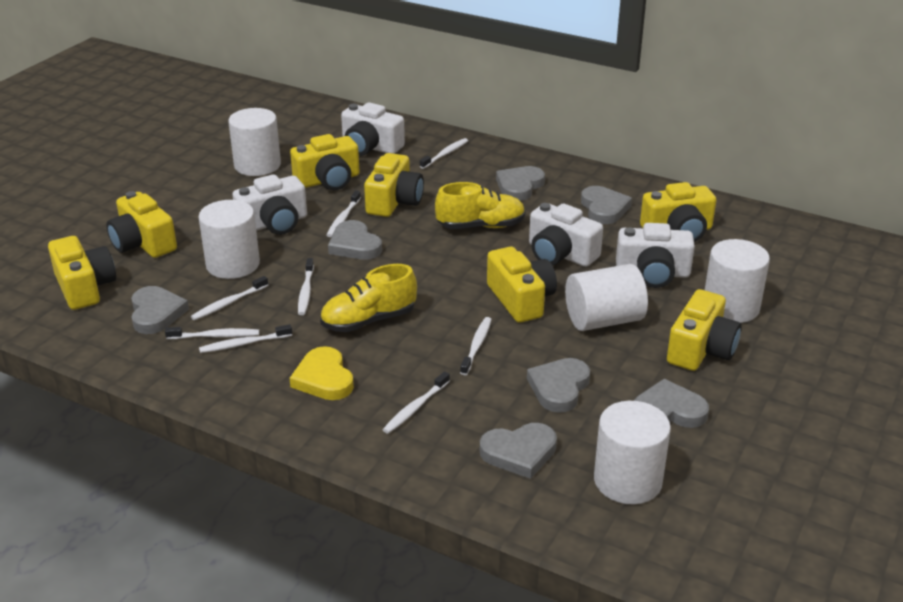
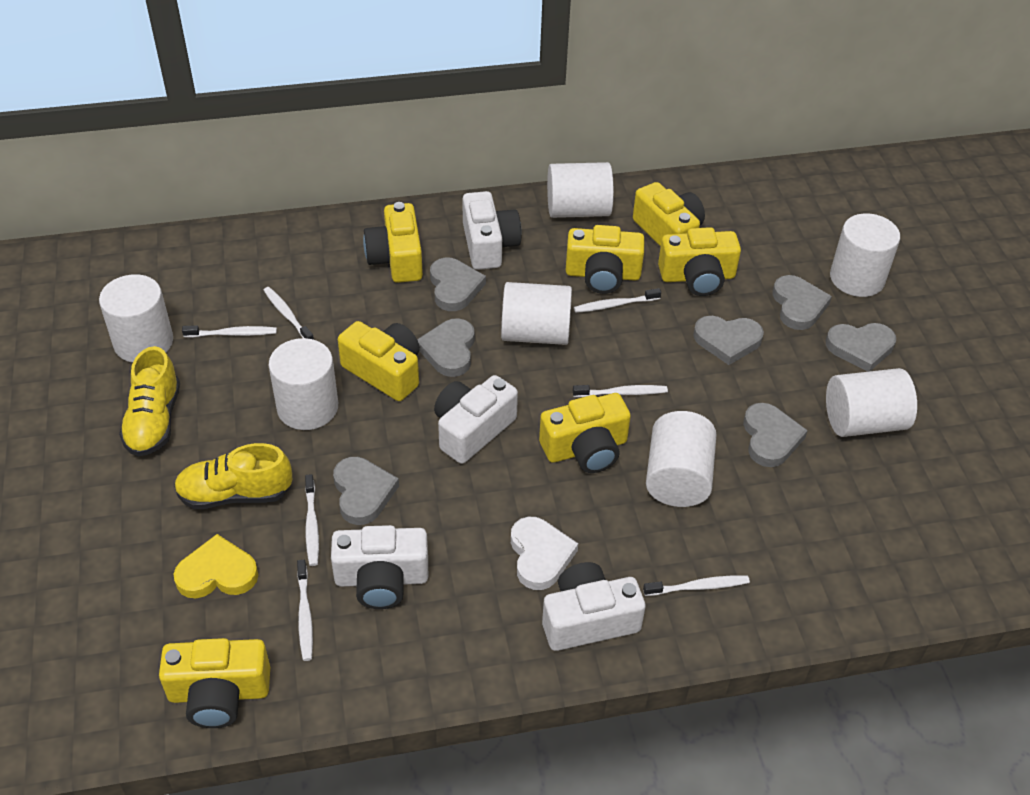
white cylinder: 5 -> 7
white heart: 0 -> 1
white toothbrush: 8 -> 7

